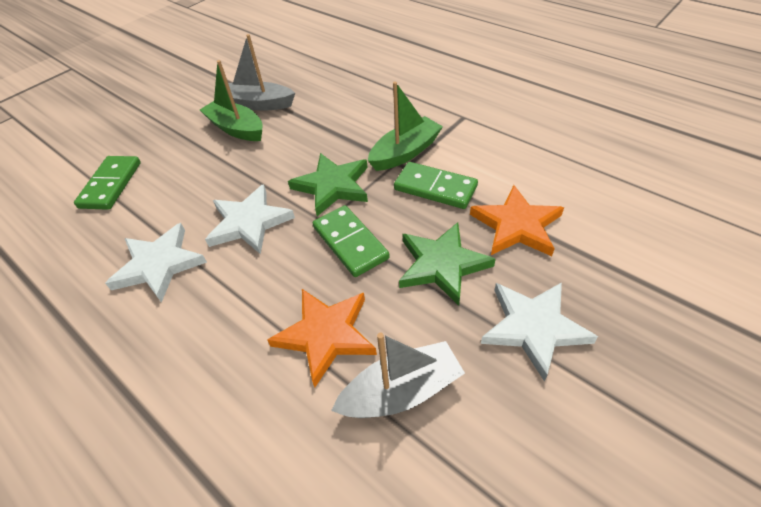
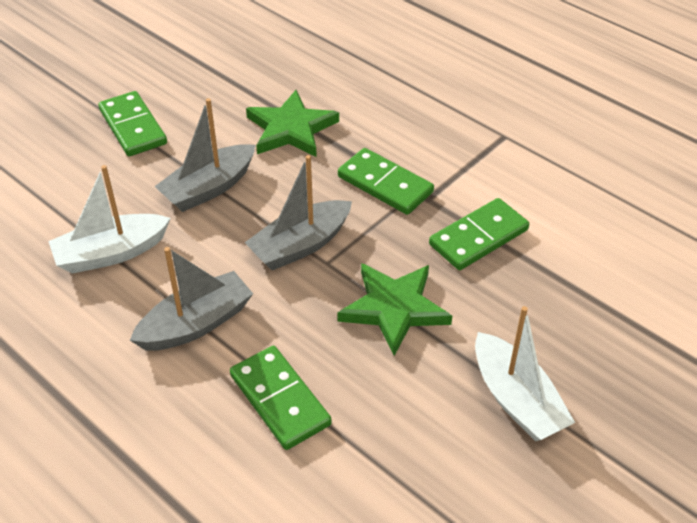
green boat: 2 -> 0
green domino: 3 -> 4
grey boat: 2 -> 3
orange star: 2 -> 0
white boat: 0 -> 2
white star: 3 -> 0

